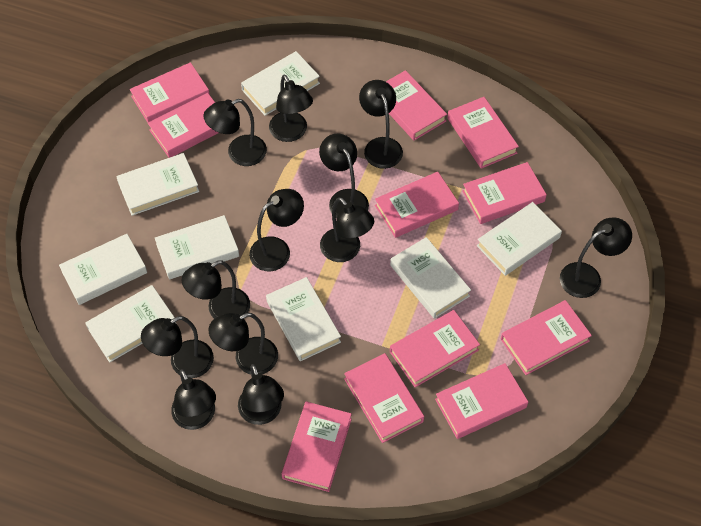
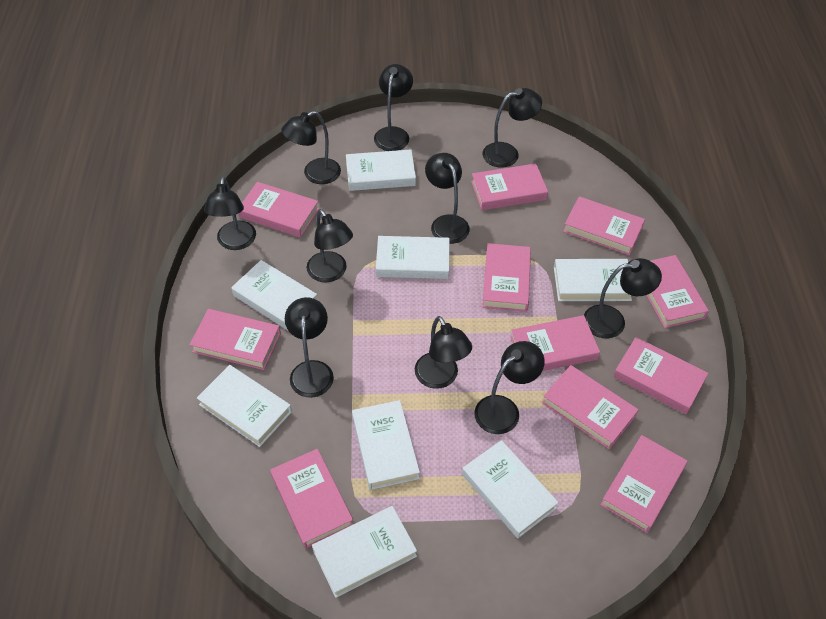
black lamp: 12 -> 10

